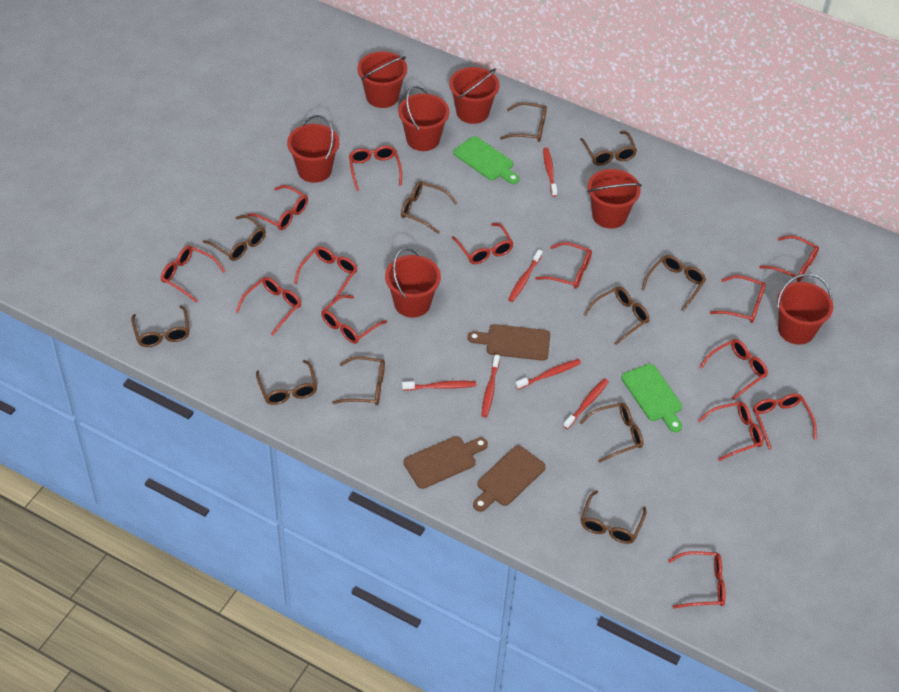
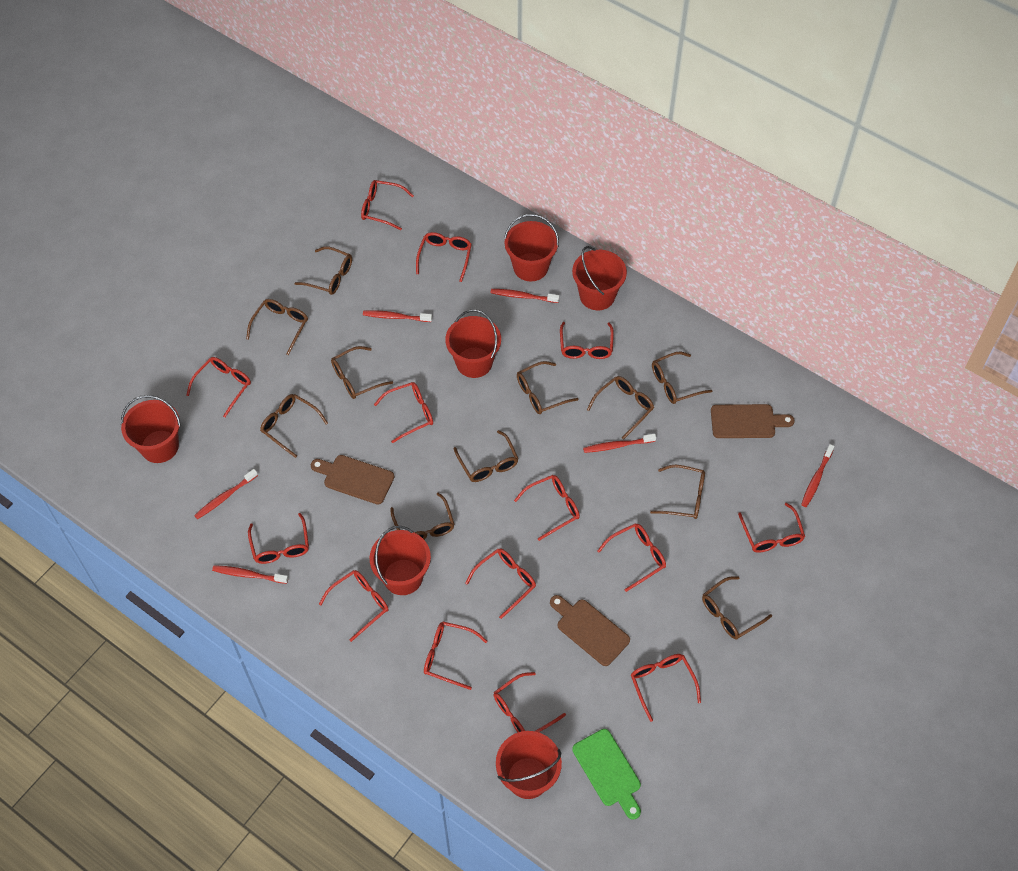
green cutting board: 2 -> 1
red bucket: 7 -> 6

